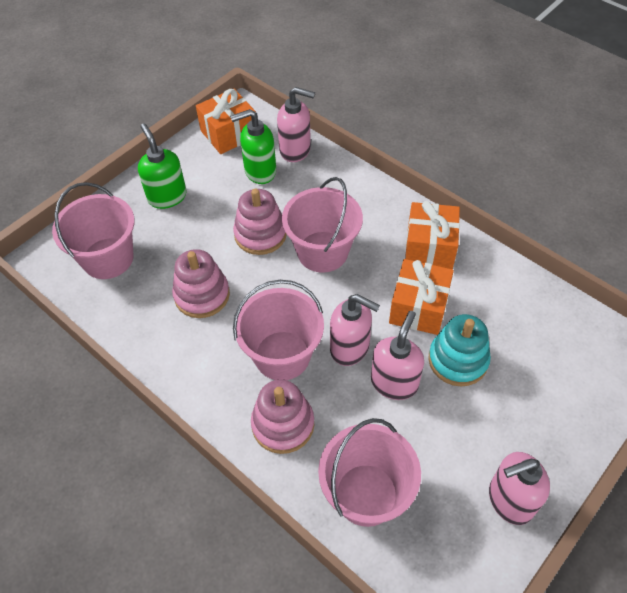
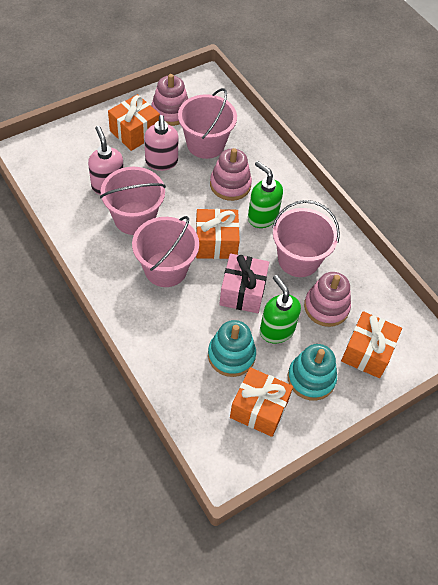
orange gift: 3 -> 4
pink gift: 0 -> 1
pink soap dispenser: 4 -> 2
turquoise stacking toy: 1 -> 2

